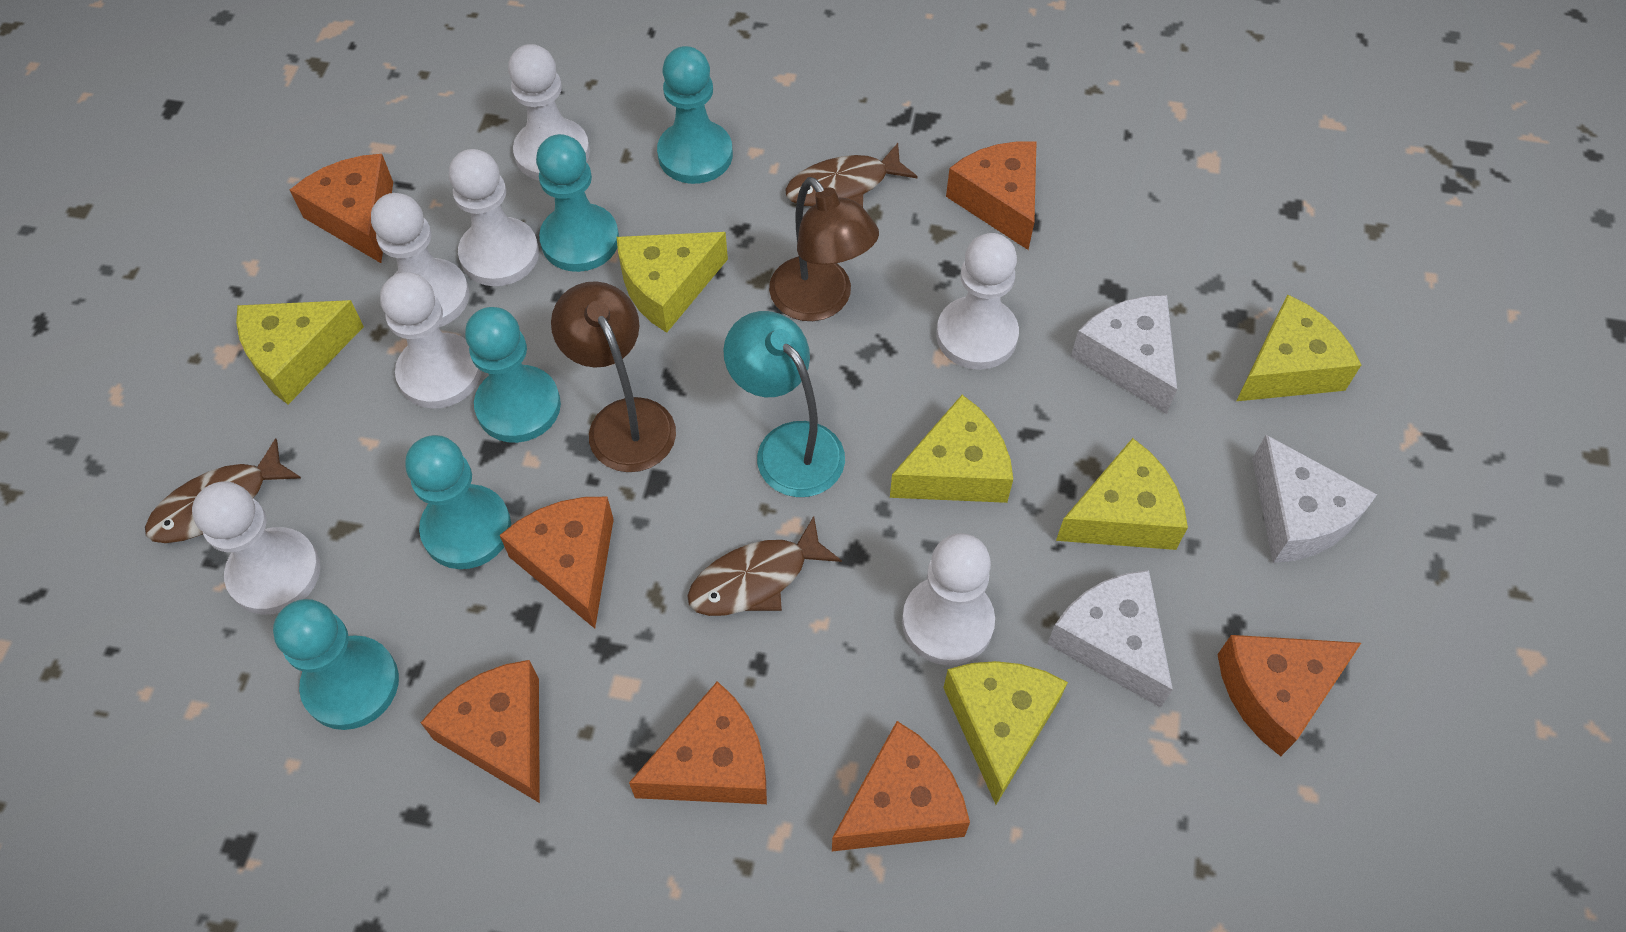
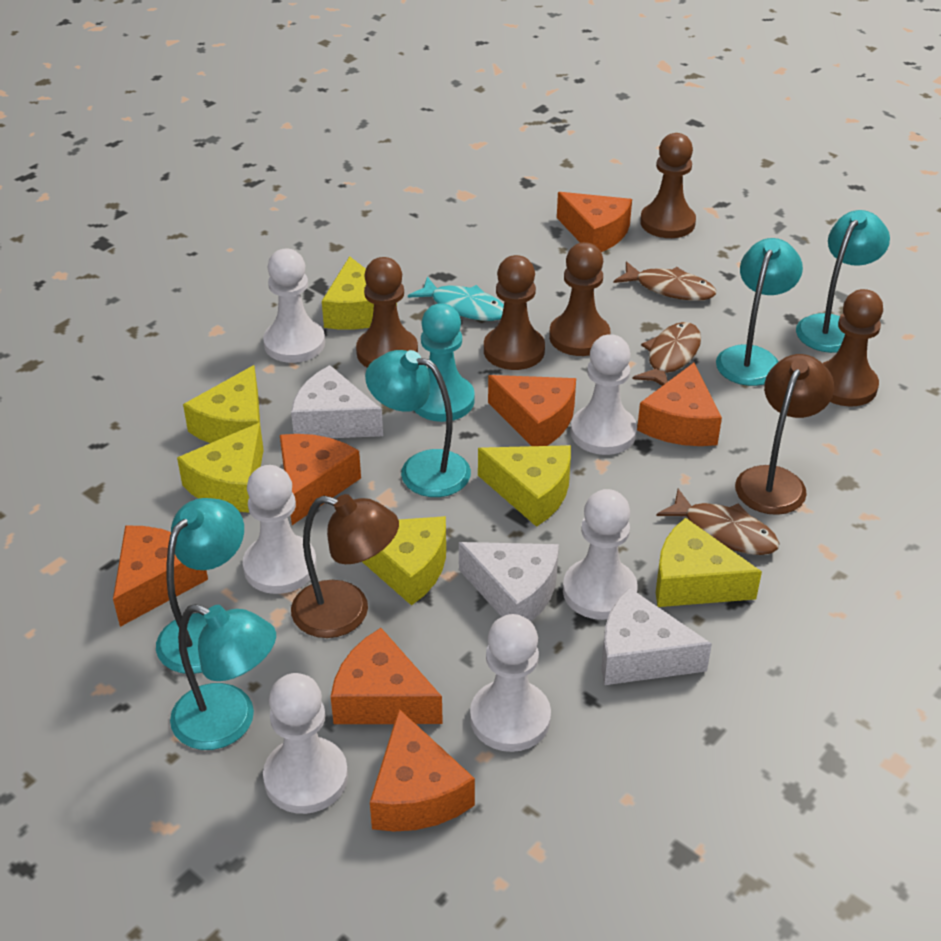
brown pawn: 0 -> 5
turquoise fish: 0 -> 1
turquoise lamp: 1 -> 5
turquoise pawn: 5 -> 1
white pawn: 7 -> 6

